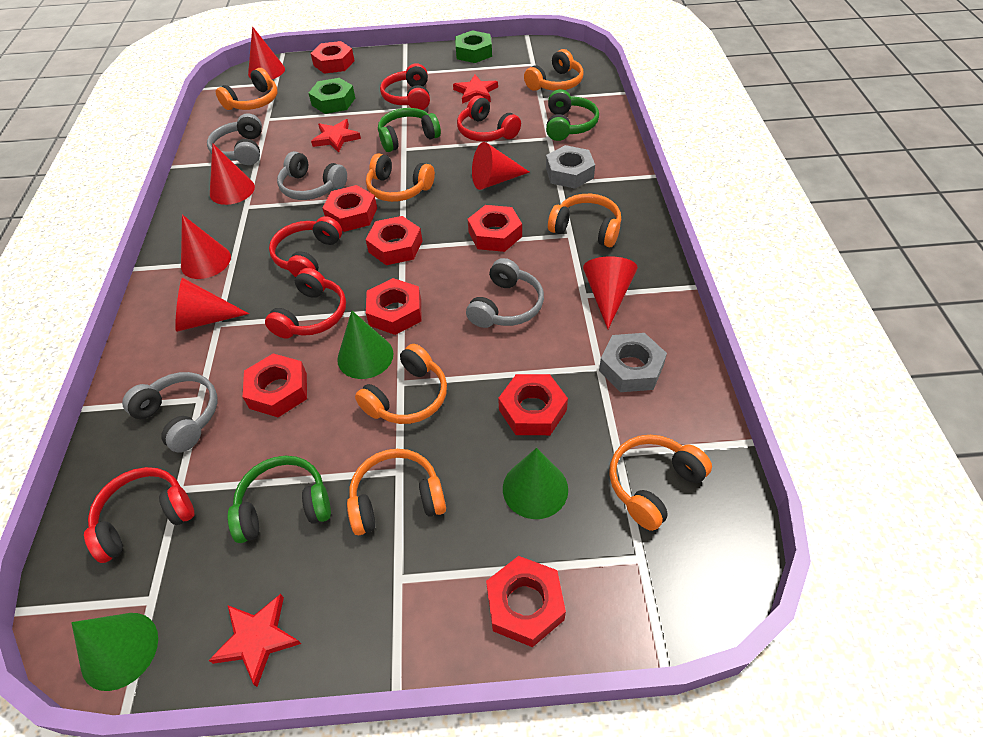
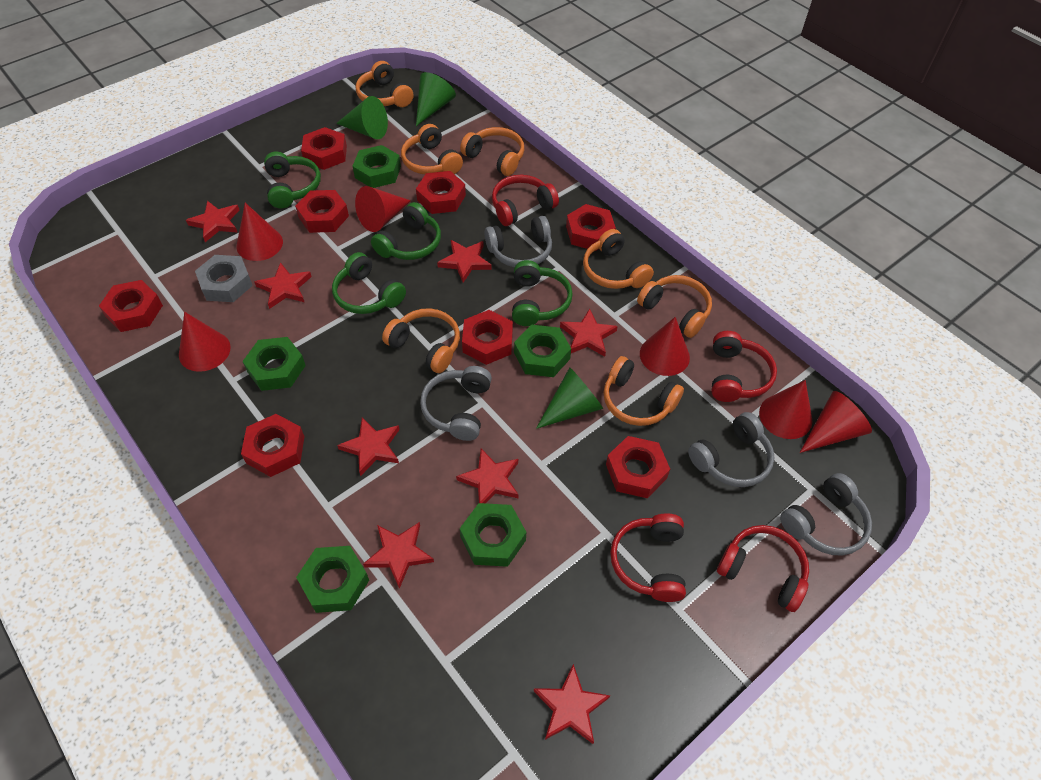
green headphones: 3 -> 4
green nut: 2 -> 5
grey nut: 2 -> 1
red headphones: 5 -> 4
red star: 3 -> 8

